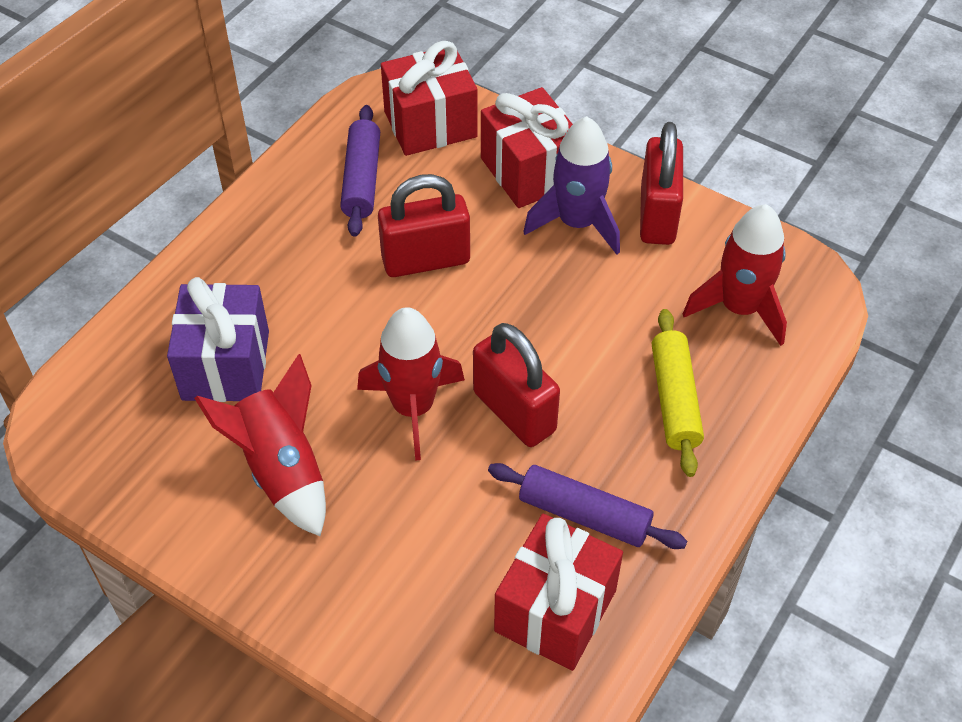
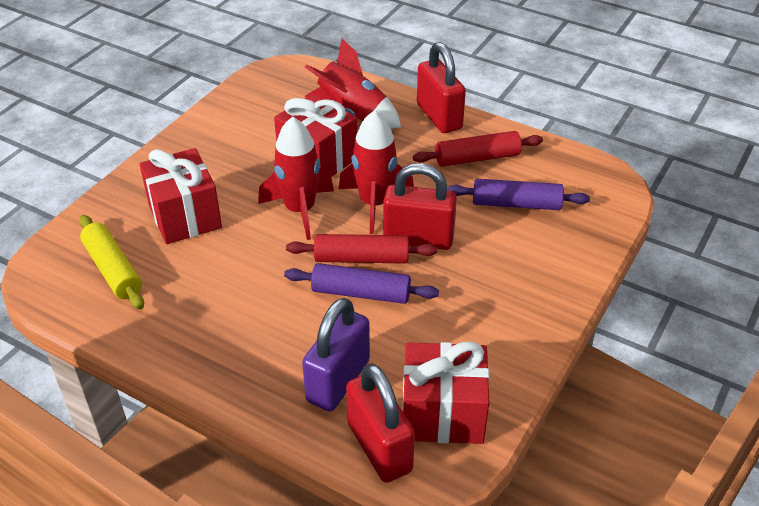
purple gift: 1 -> 0
purple padlock: 0 -> 1
purple rocket: 1 -> 0
red rolling pin: 0 -> 2

